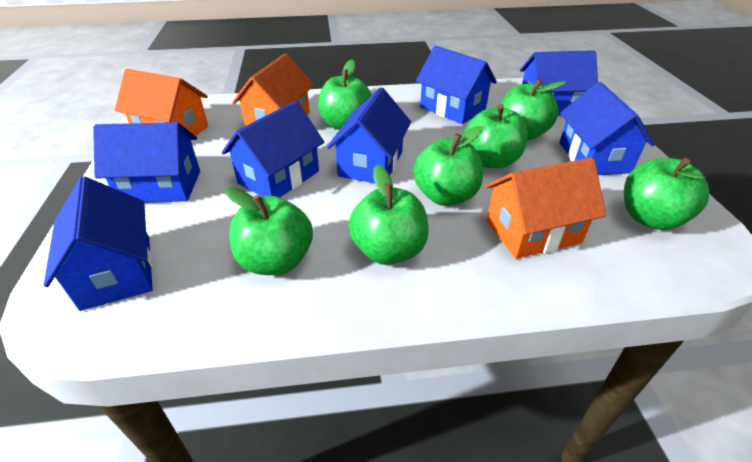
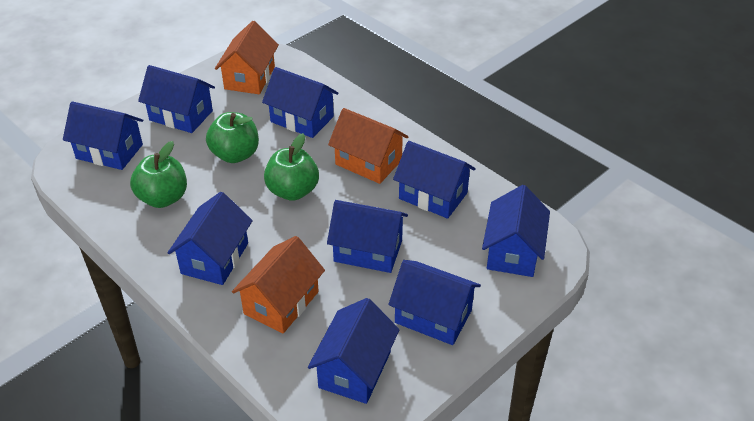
blue house: 7 -> 9
green apple: 7 -> 3

